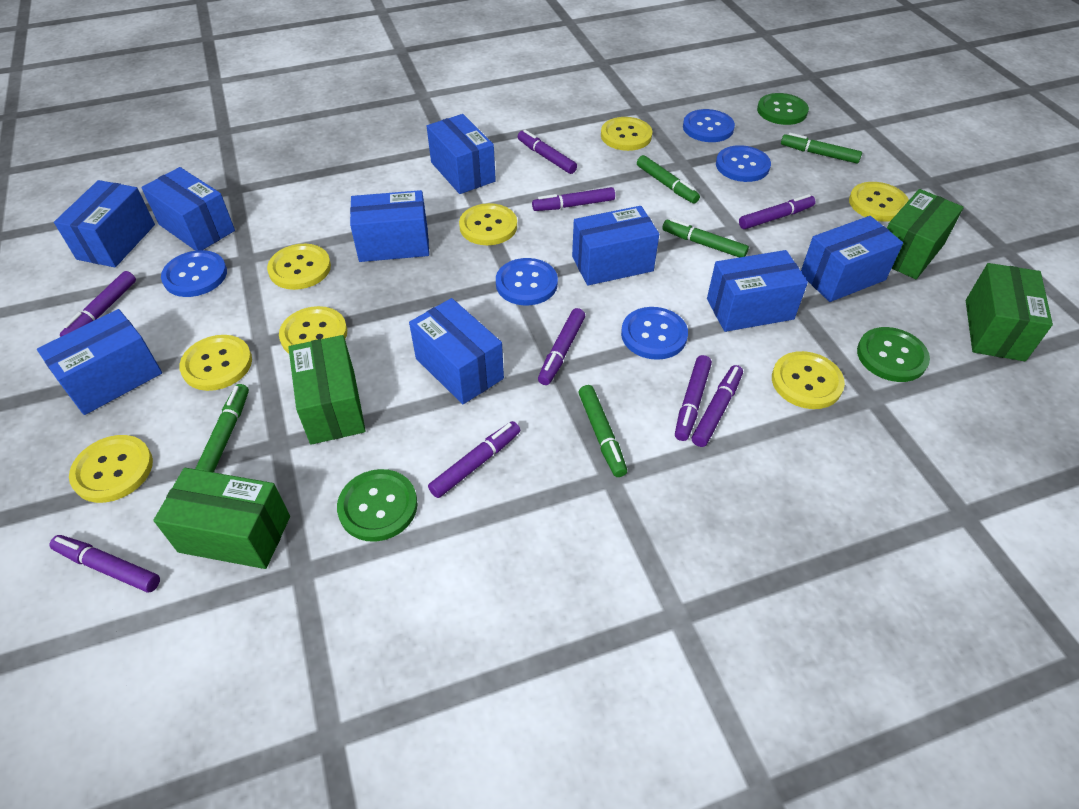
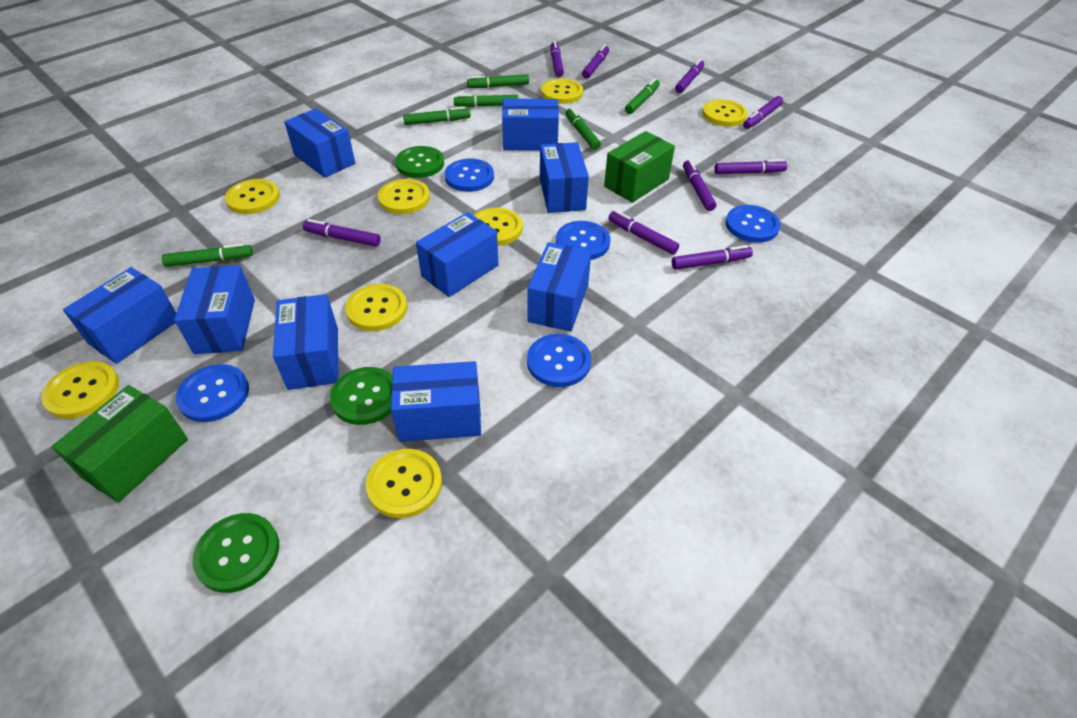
green box: 4 -> 2
green marker: 5 -> 6

